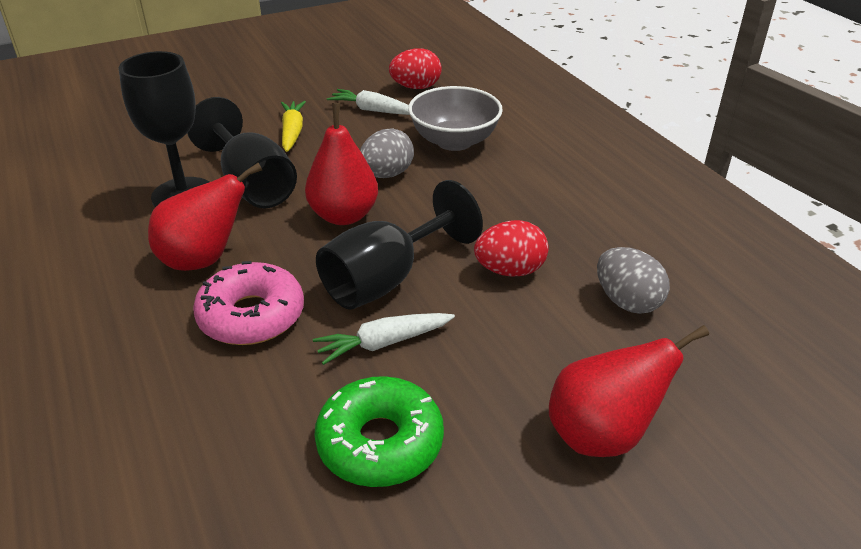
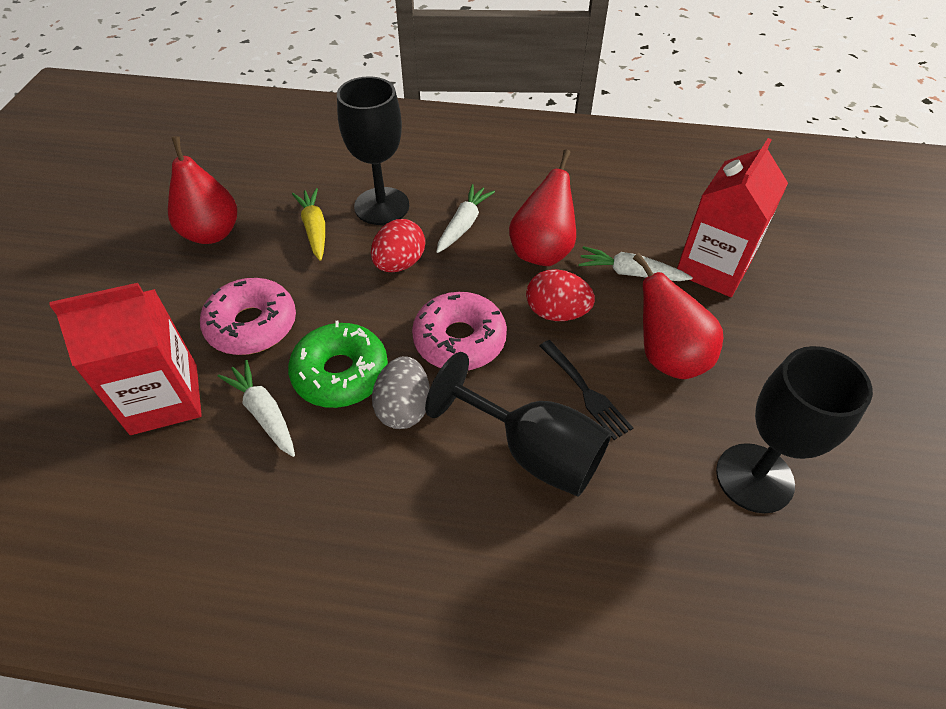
black fork: 0 -> 1
grey bowl: 1 -> 0
grey egg: 2 -> 1
pink donut: 1 -> 2
red carton: 0 -> 2
white carrot: 2 -> 3

